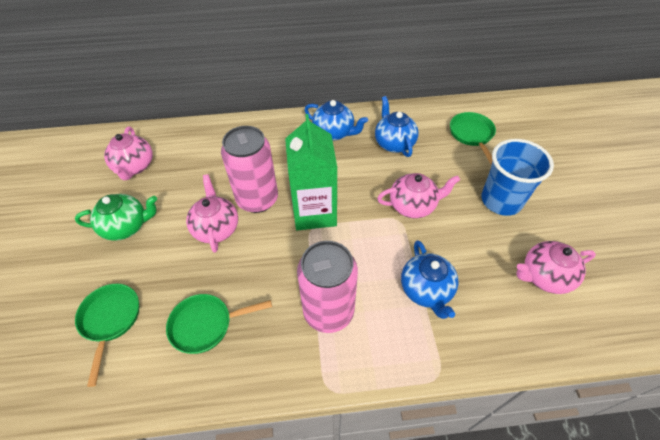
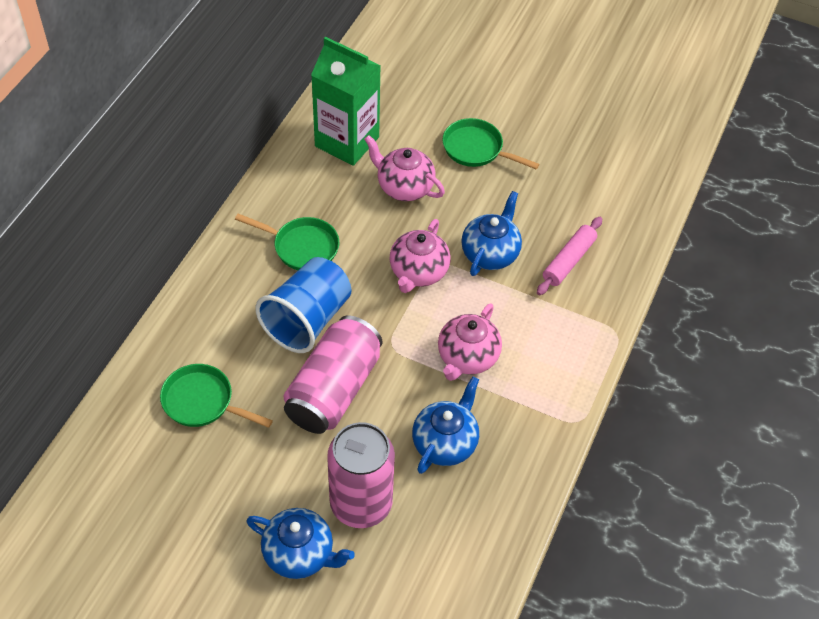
green teapot: 1 -> 0
pink rolling pin: 0 -> 1
pink teapot: 4 -> 3

